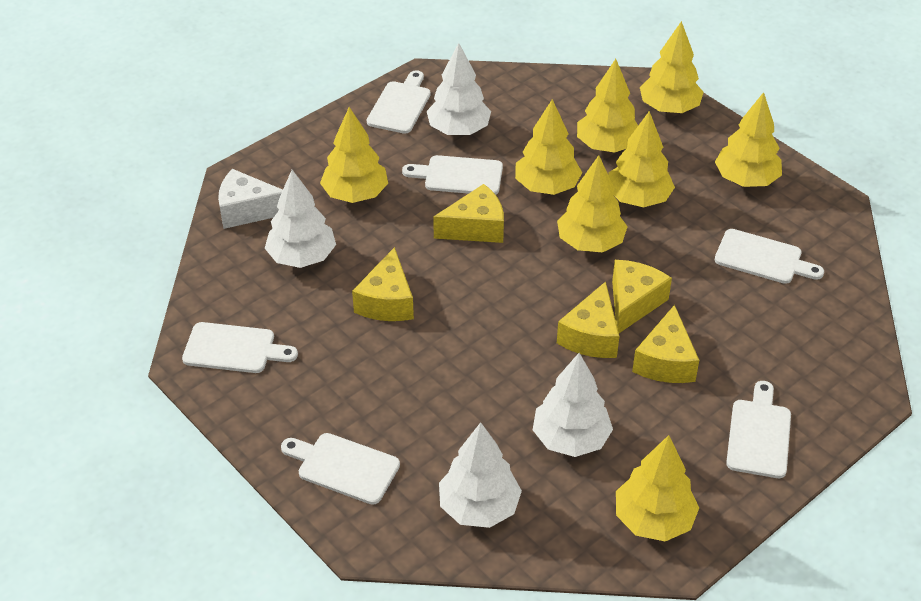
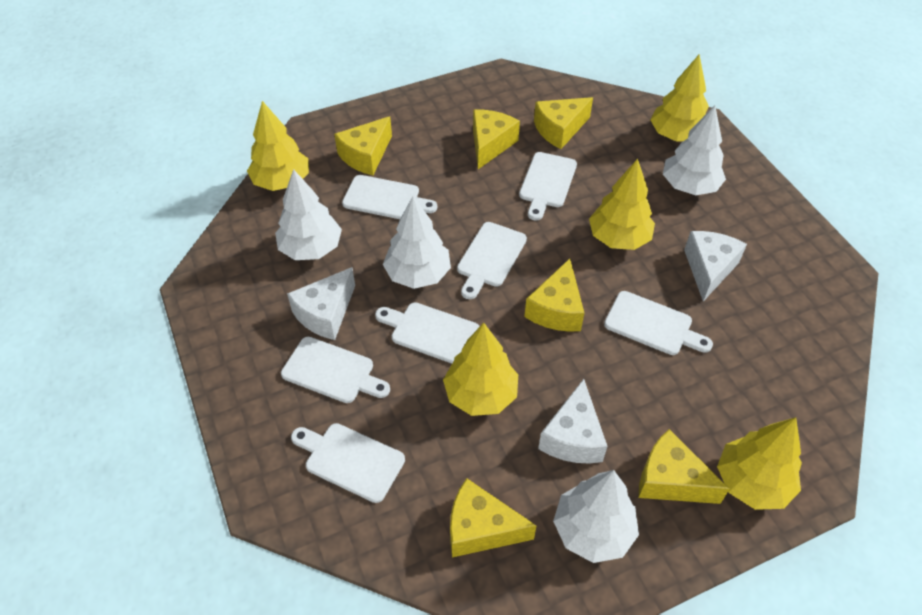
white cheese: 1 -> 3
white cutting board: 6 -> 7
yellow cheese: 5 -> 6
yellow tree: 8 -> 5

